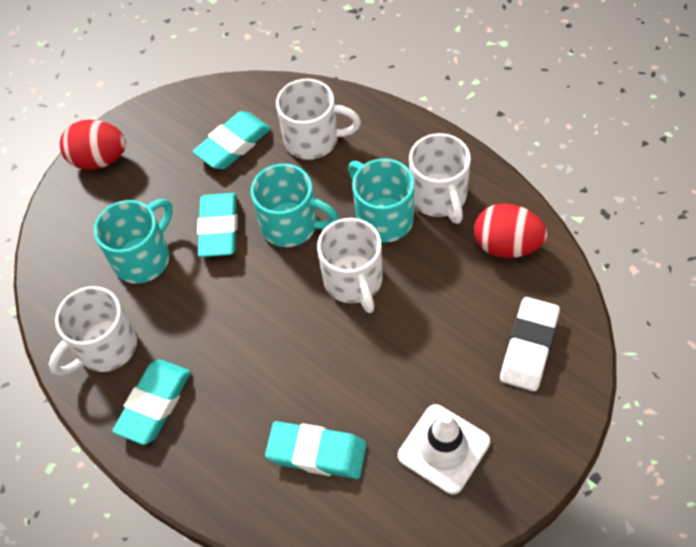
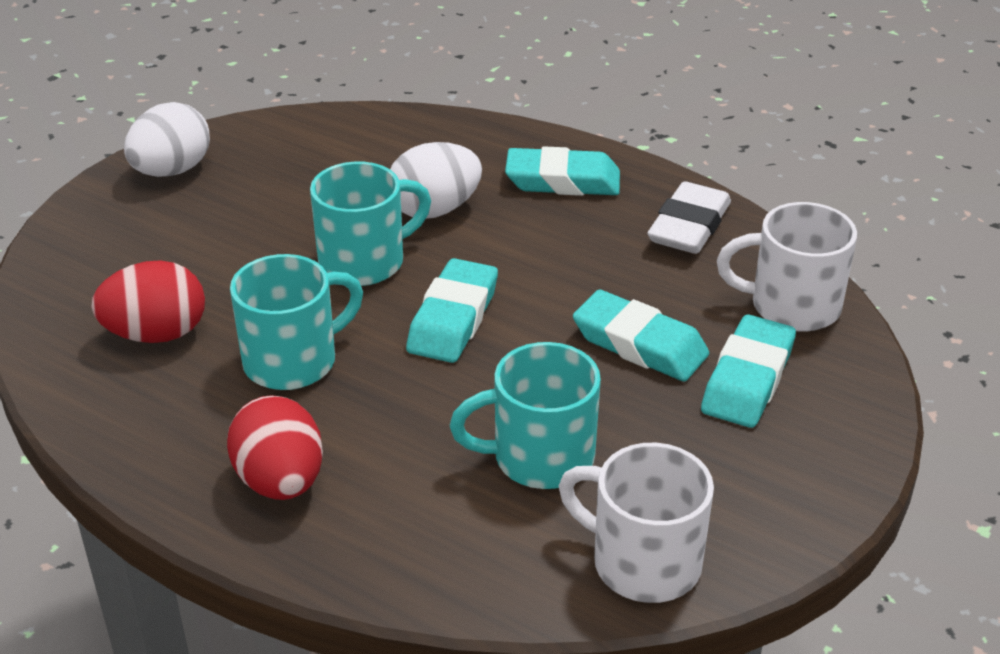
white egg: 0 -> 2
white mug: 4 -> 2
white traffic cone: 1 -> 0

